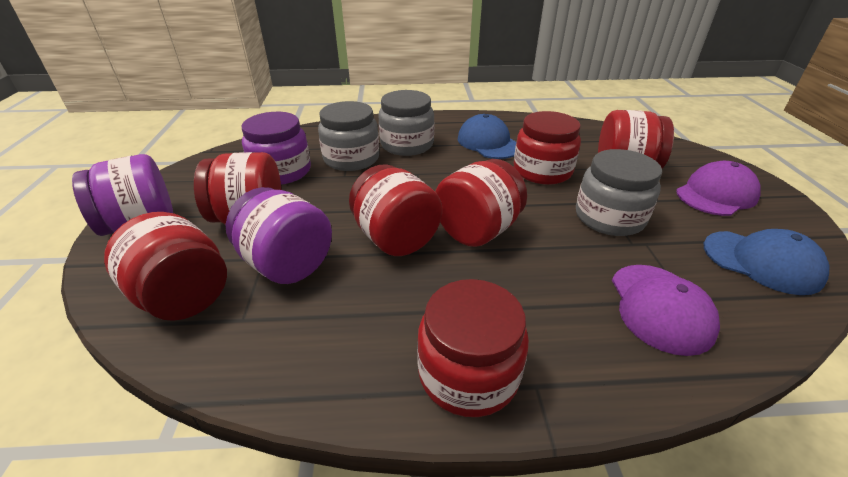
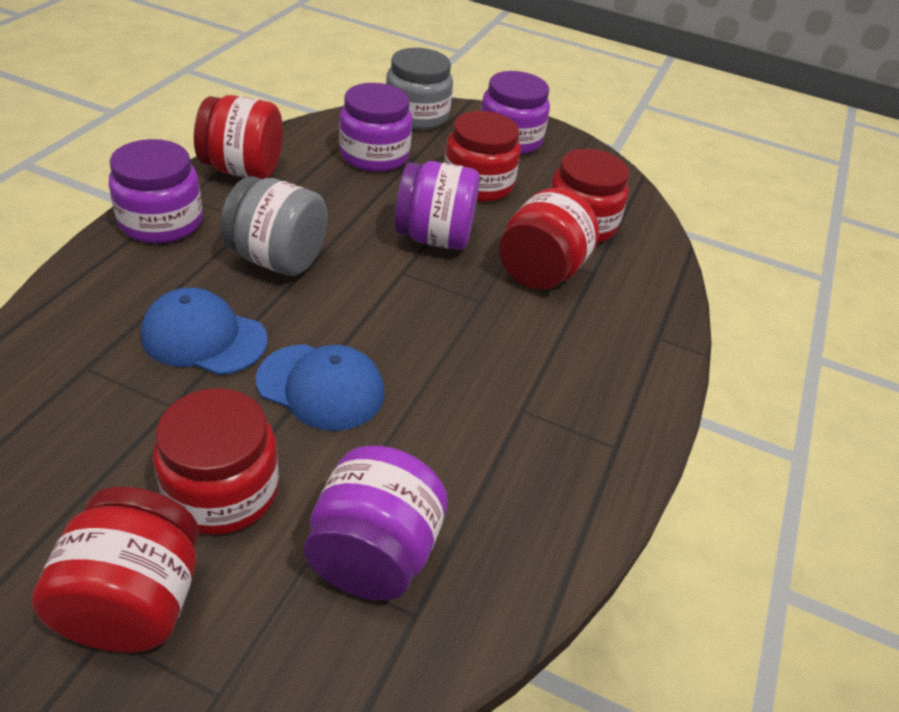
grey jar: 3 -> 2
purple cap: 2 -> 0
purple jar: 3 -> 5
red jar: 7 -> 6

